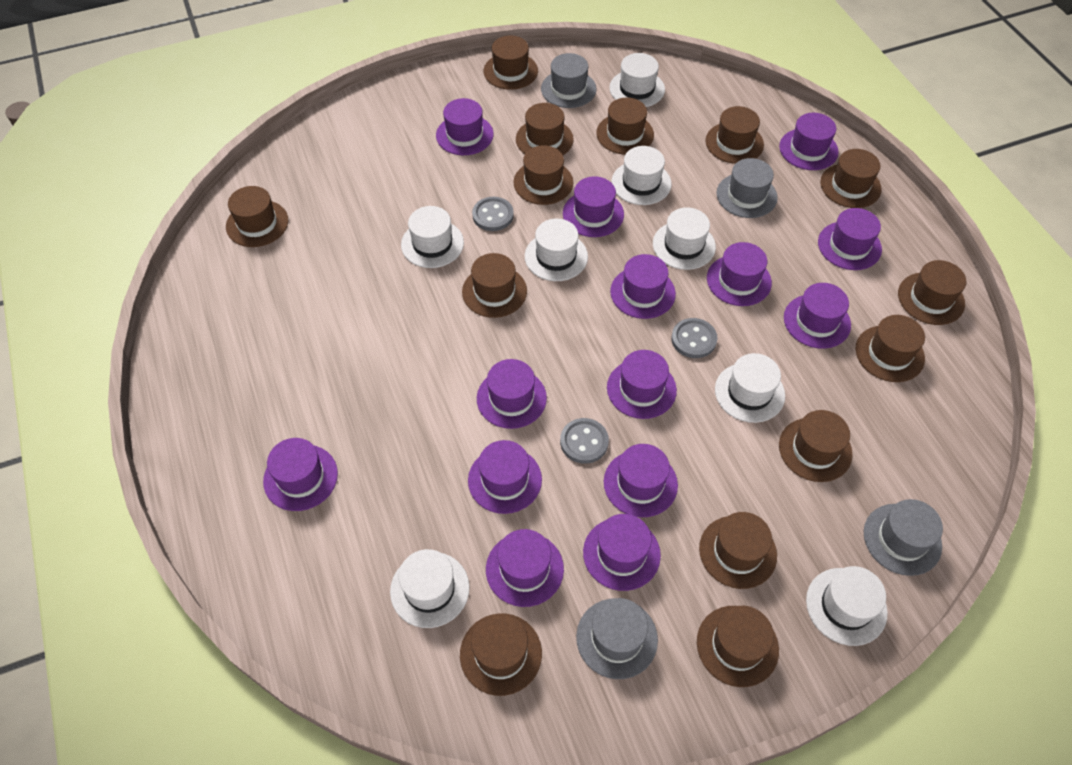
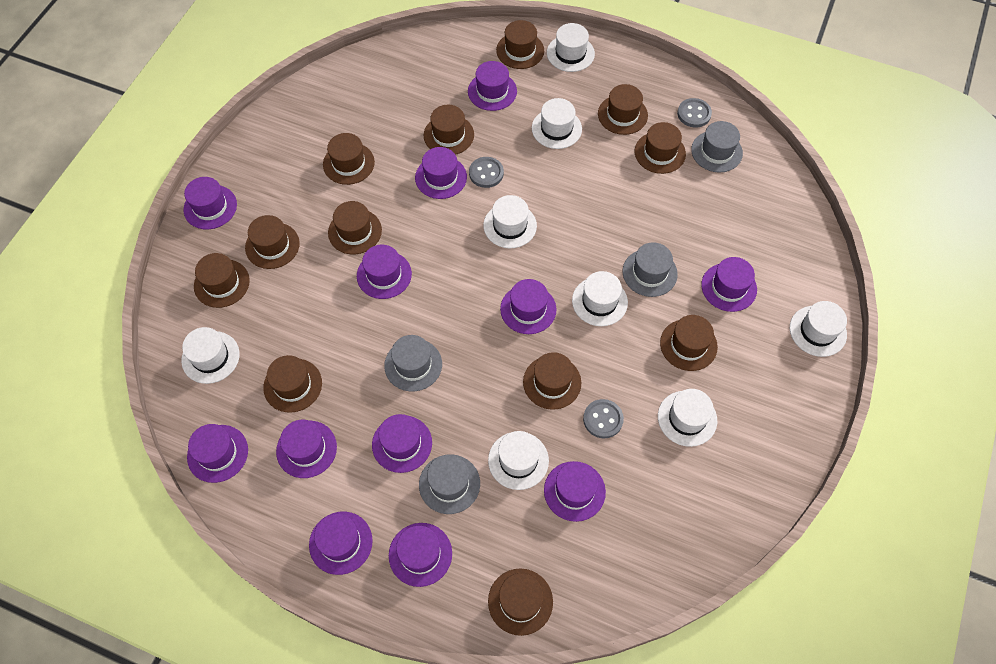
brown hat: 14 -> 12
purple hat: 14 -> 12

